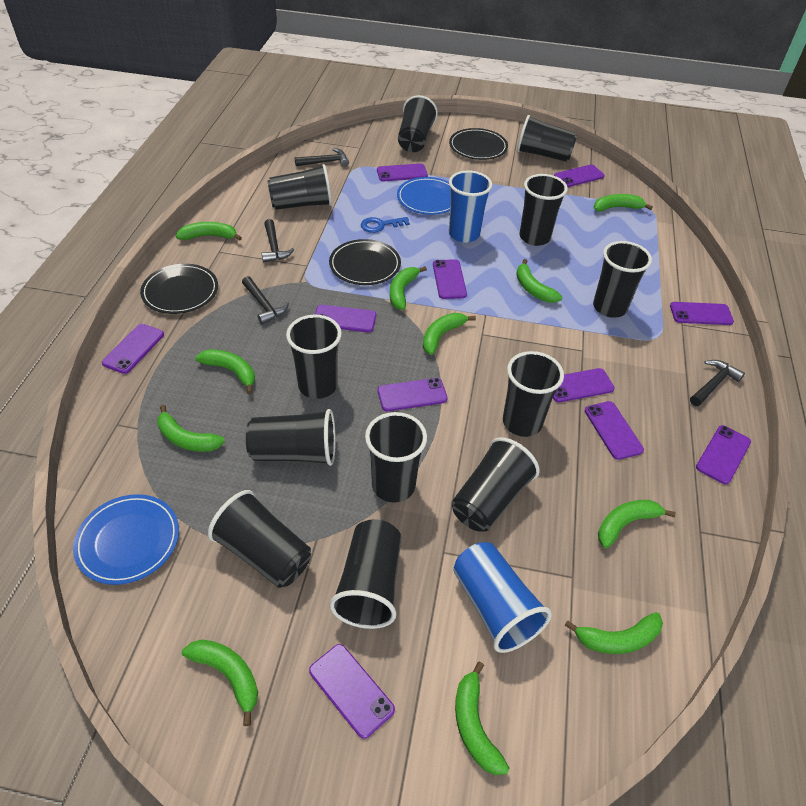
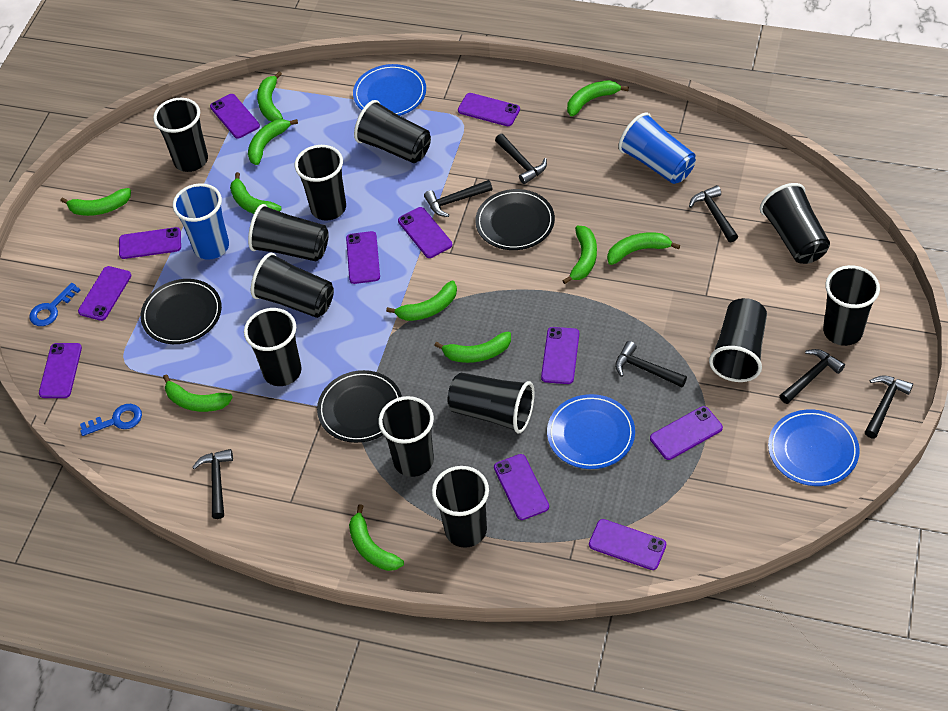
black hammer: 4 -> 7
blue key: 1 -> 2
blue plate: 2 -> 3

